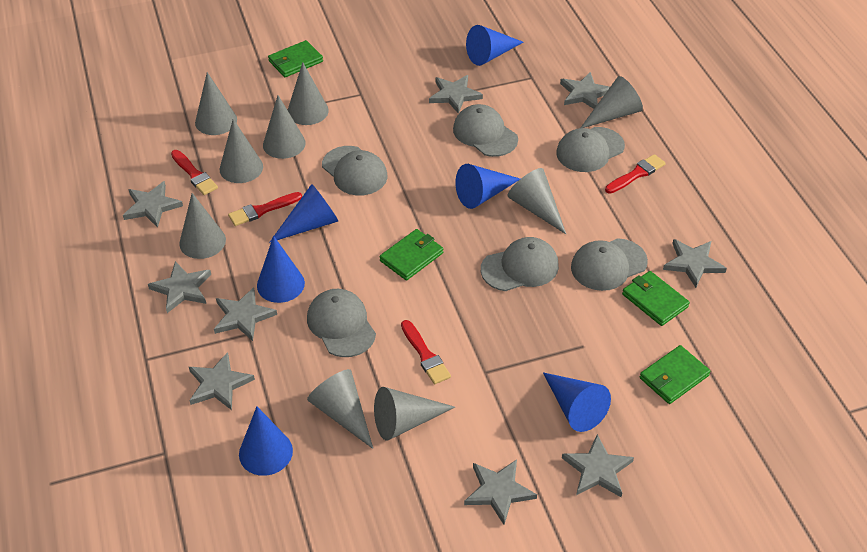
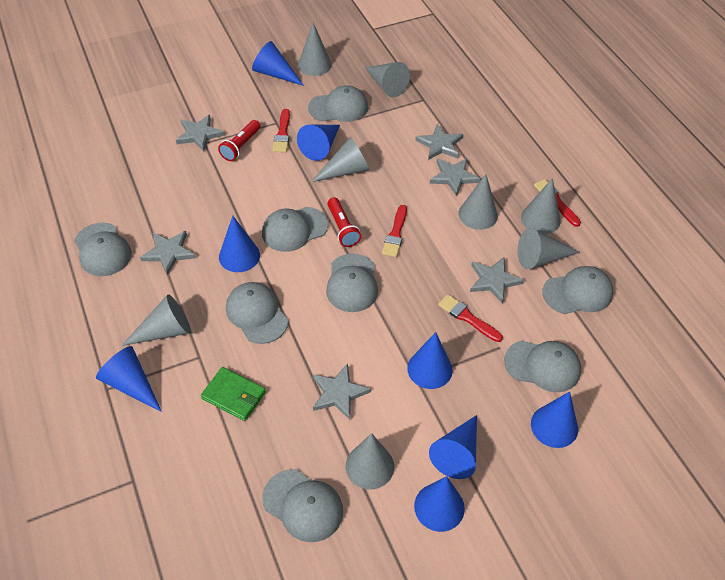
blue cone: 6 -> 8
green wallet: 4 -> 1
grey cap: 6 -> 8
grey cone: 9 -> 8
grey star: 9 -> 6
red flashlight: 0 -> 2

